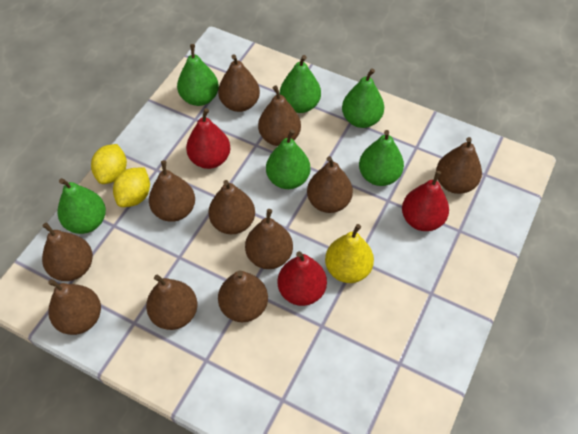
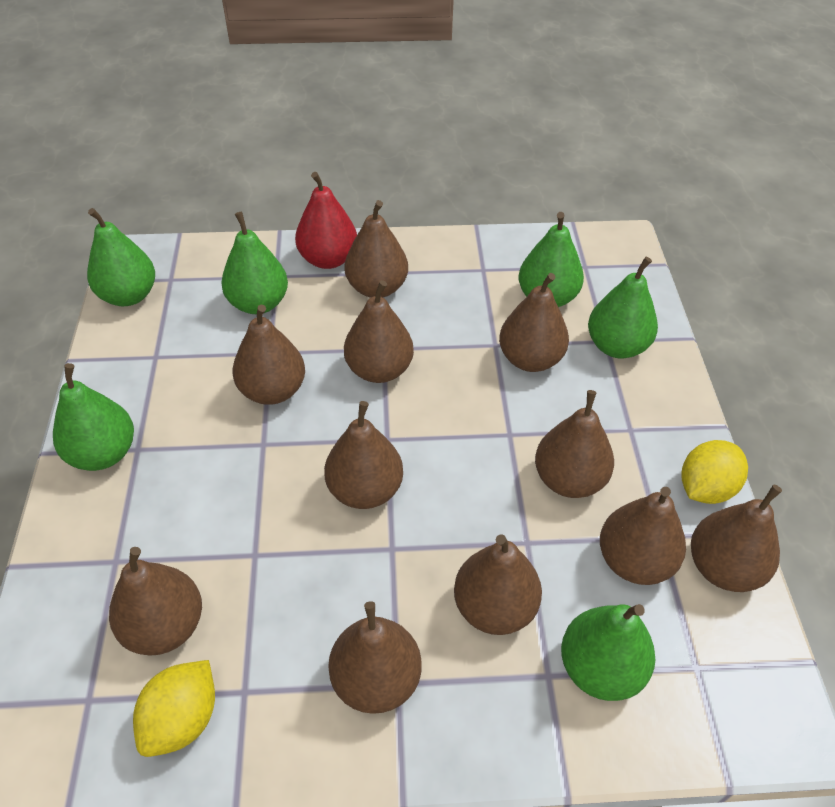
red pear: 3 -> 1
yellow pear: 1 -> 0

